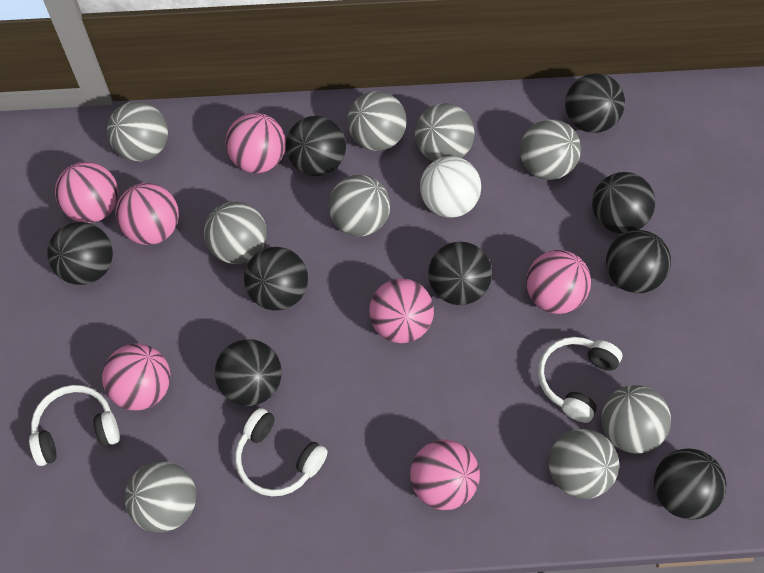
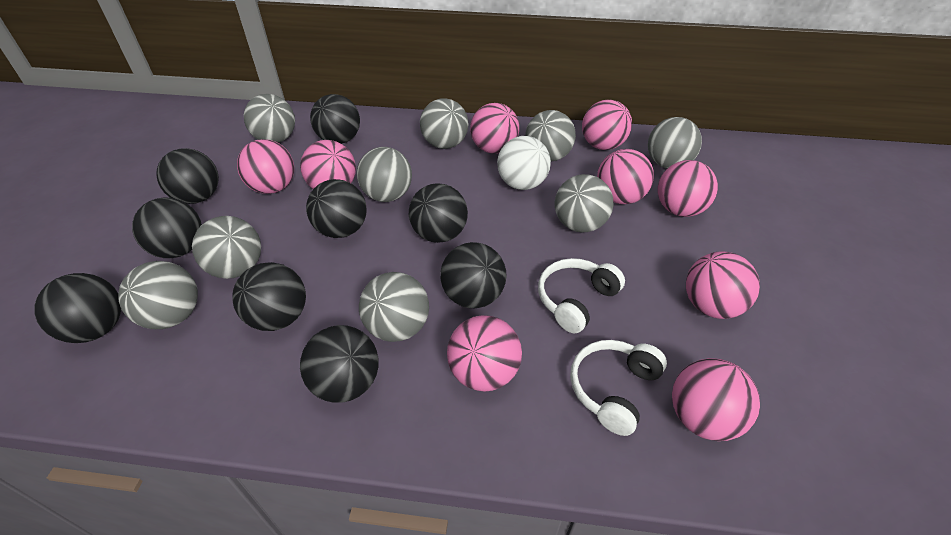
pink ball: 7 -> 9
white headphones: 3 -> 2

